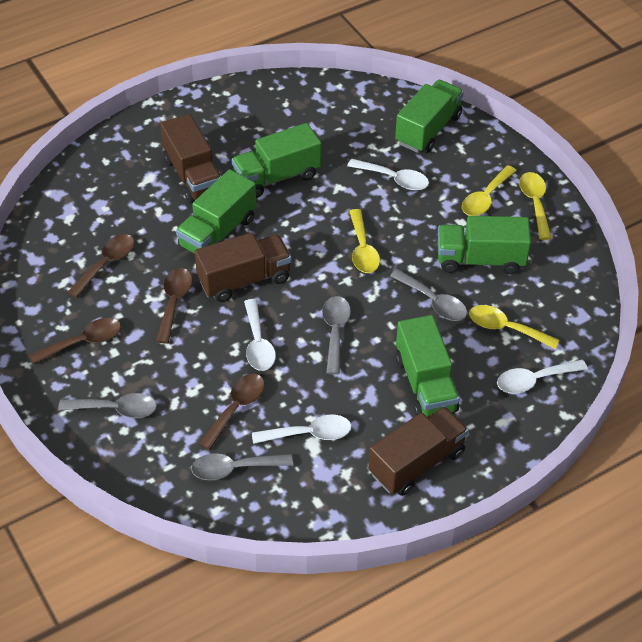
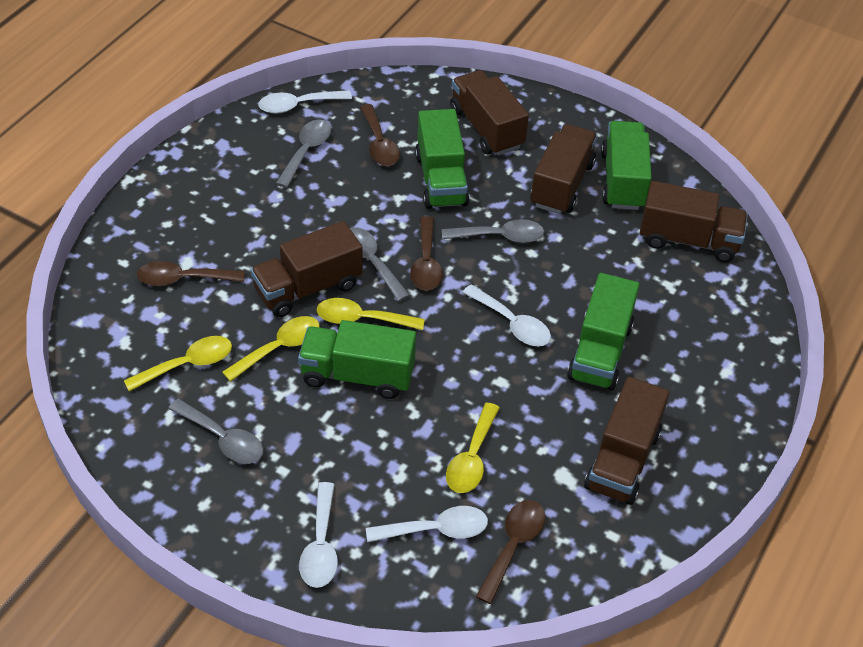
brown truck: 3 -> 5
green truck: 5 -> 4

